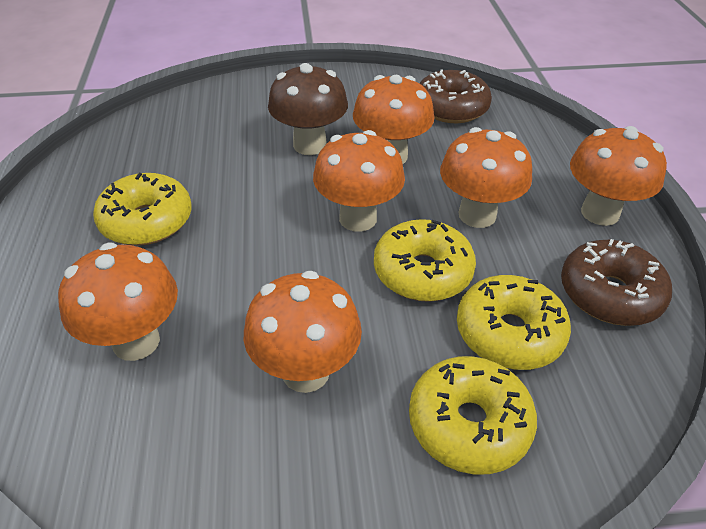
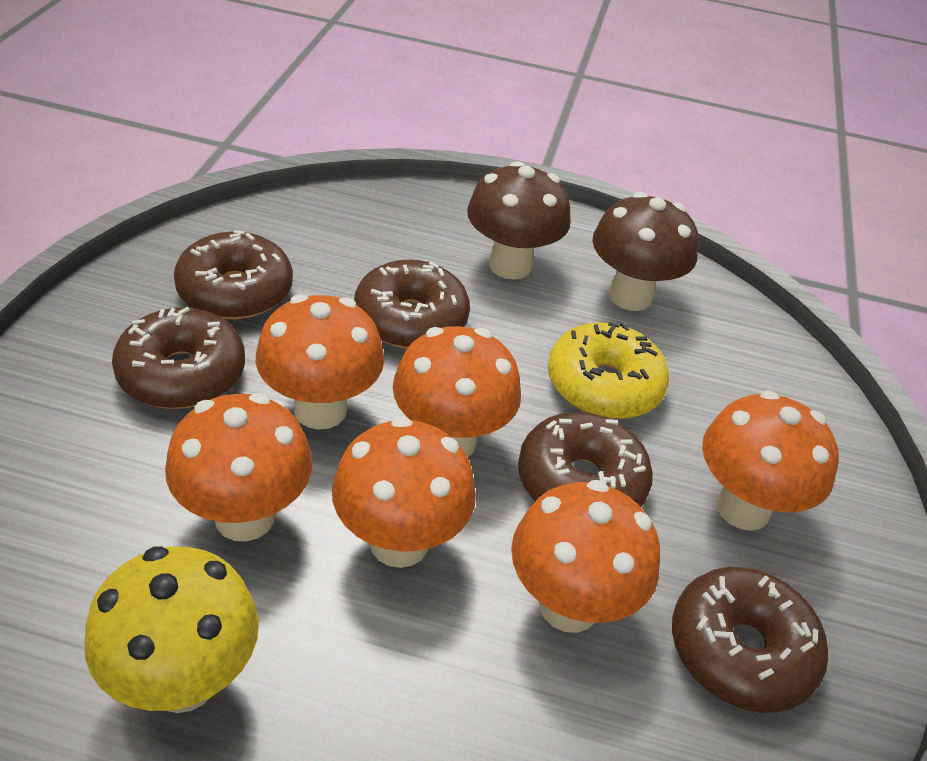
brown donut: 2 -> 5
brown mushroom: 1 -> 2
yellow donut: 4 -> 1
yellow mushroom: 0 -> 1

